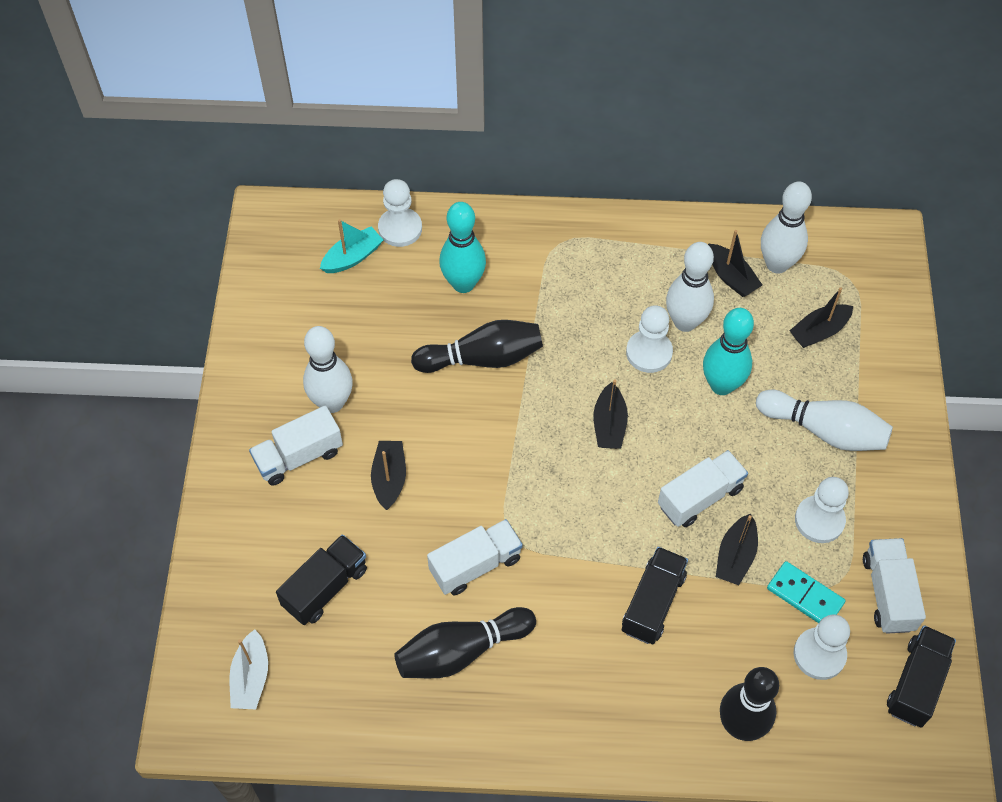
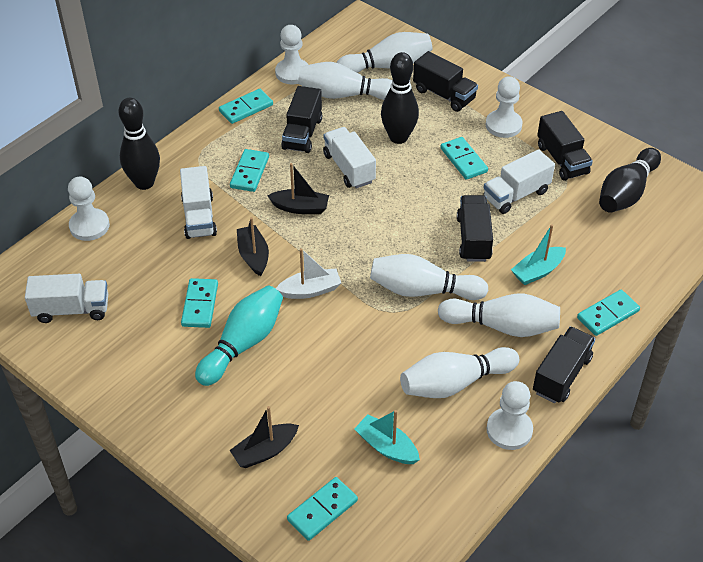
black boat: 5 -> 3
black truck: 3 -> 5
turquoise boat: 1 -> 2
turquoise bowling pin: 2 -> 1
turquoise domino: 1 -> 6
white bowling pin: 4 -> 5

